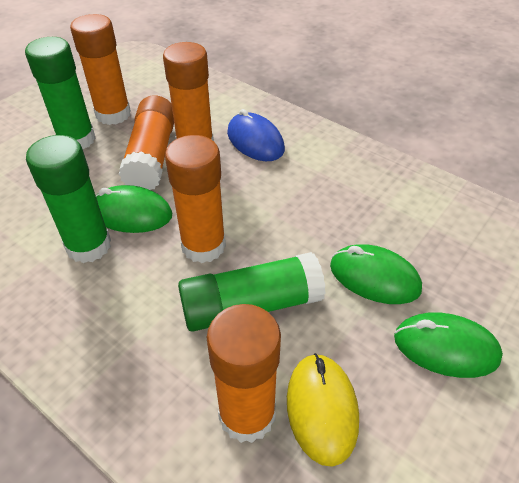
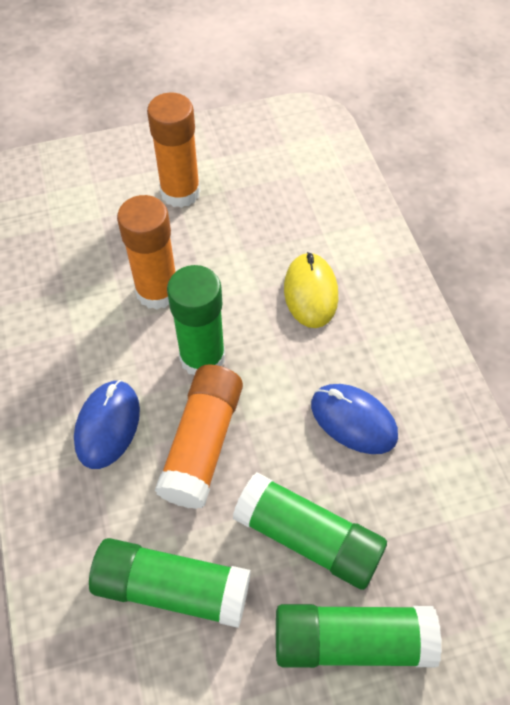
blue mouse: 1 -> 2
green glue stick: 3 -> 4
green mouse: 3 -> 0
orange glue stick: 5 -> 3

